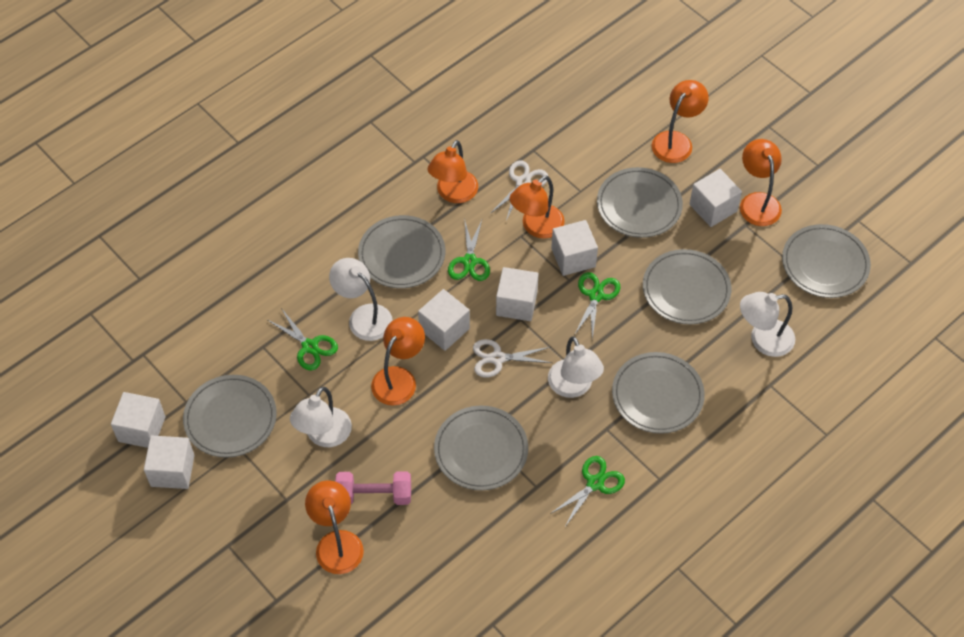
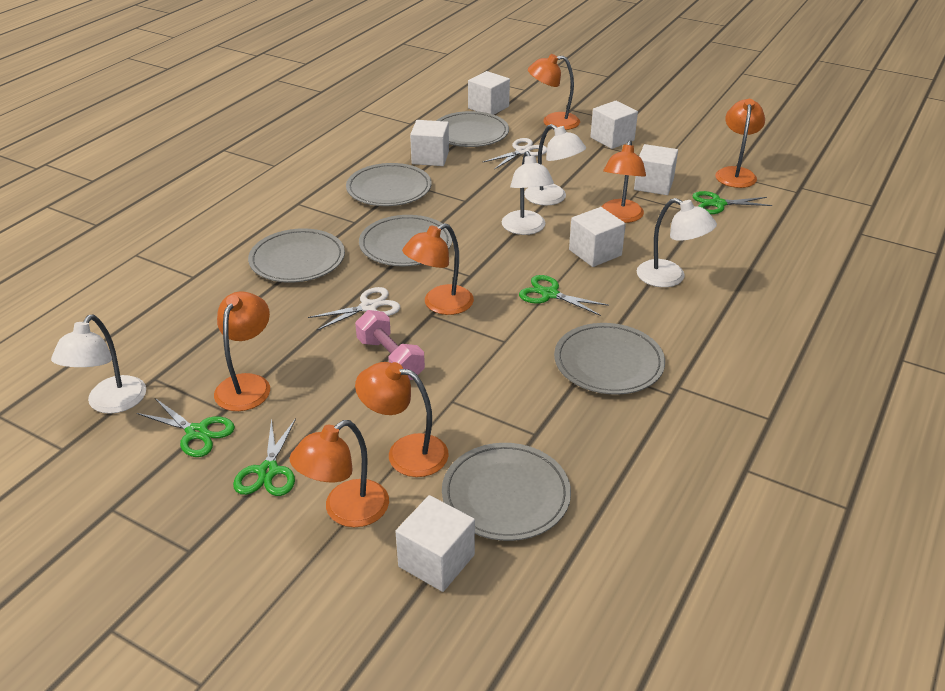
grey plate: 7 -> 6
orange lamp: 6 -> 7

